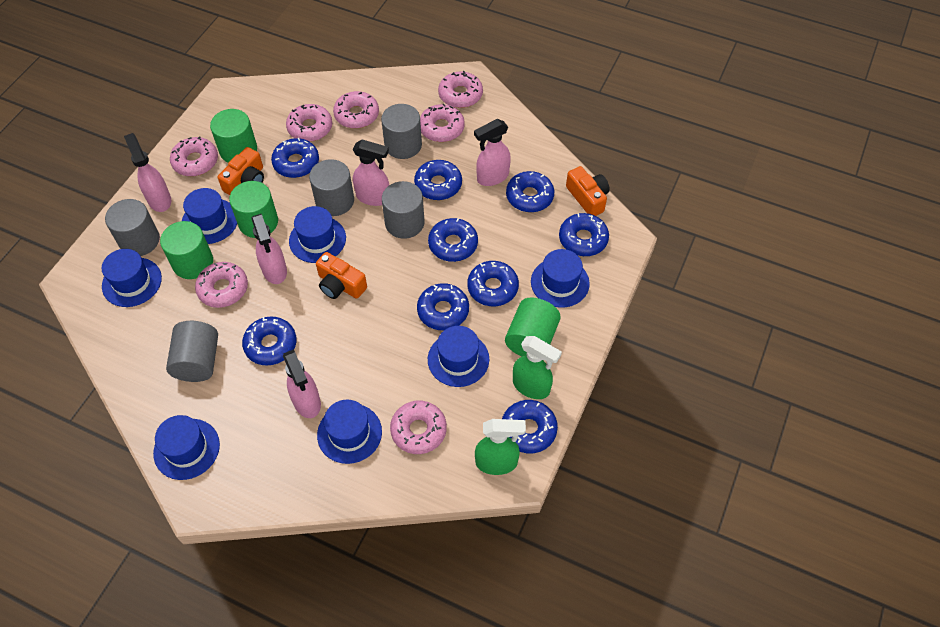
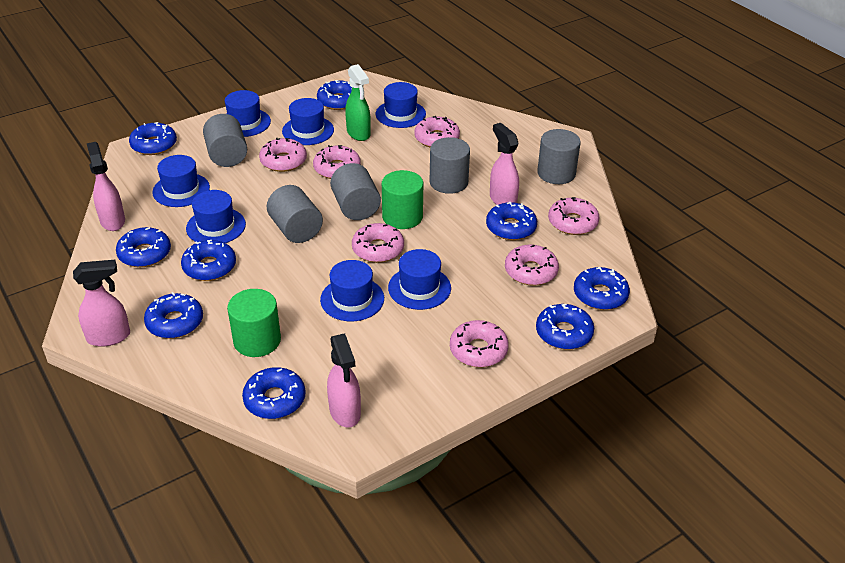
green cylinder: 4 -> 2
green spray bottle: 2 -> 1
orange camera: 3 -> 0
pink spray bottle: 5 -> 4

